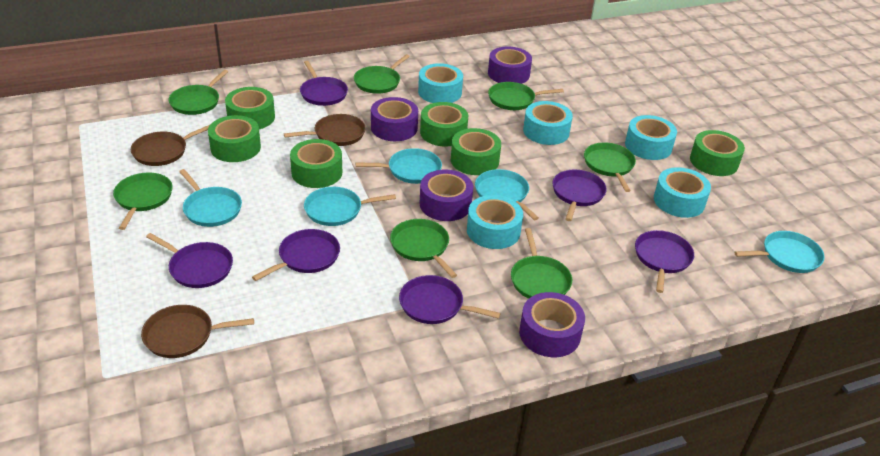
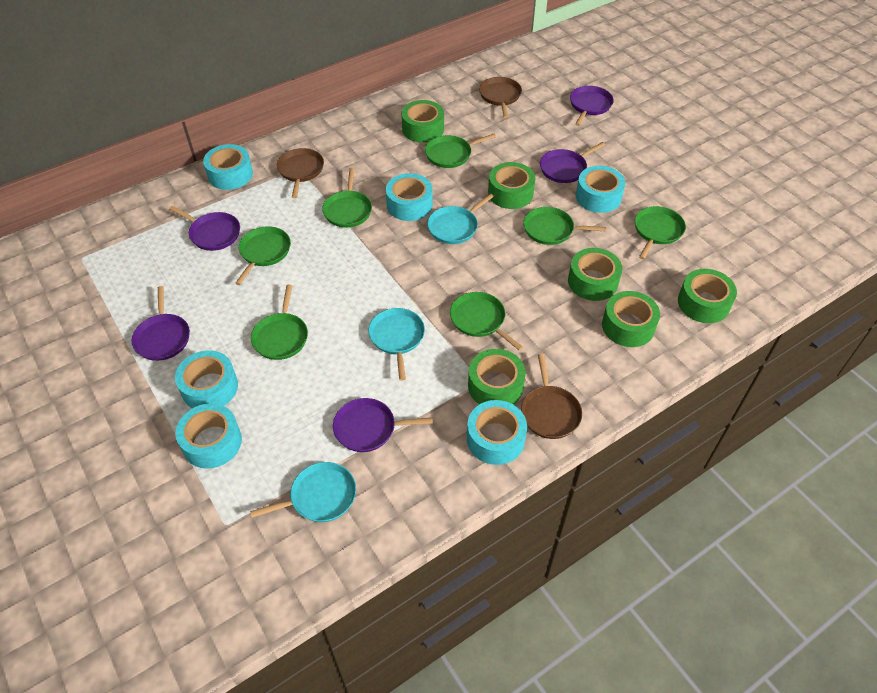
purple pan: 6 -> 5
purple tape: 4 -> 0
turquoise pan: 5 -> 3
turquoise tape: 5 -> 6

